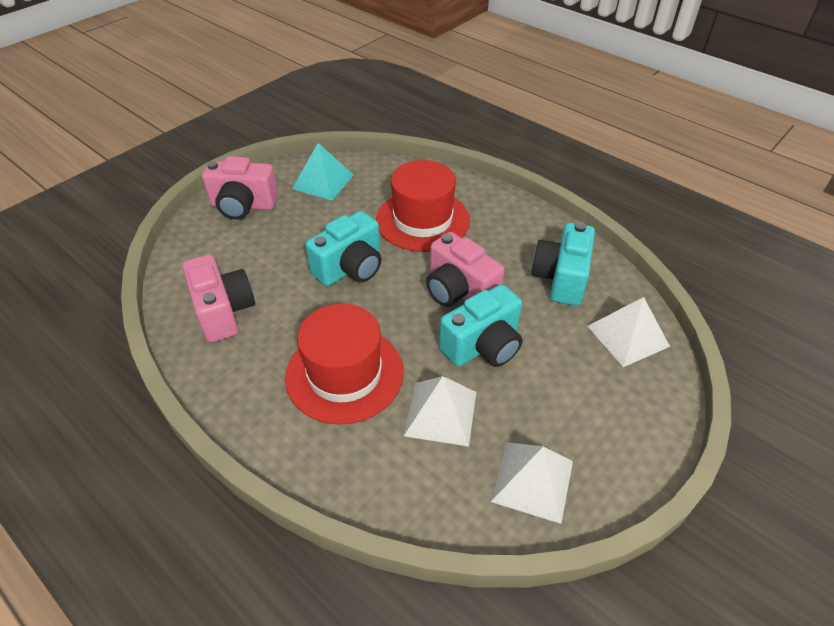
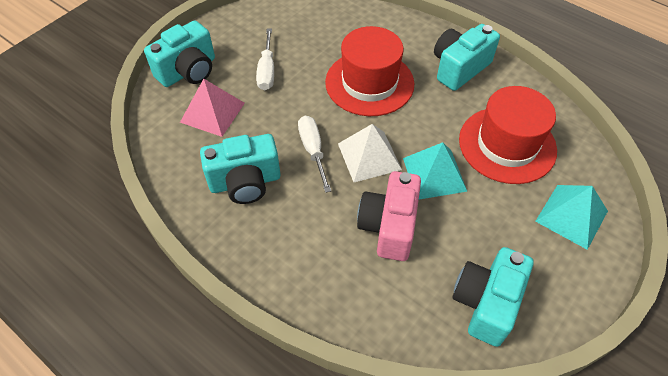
pink camera: 3 -> 1
pink pyramid: 0 -> 1
turquoise camera: 3 -> 4
turquoise pyramid: 1 -> 2
white pyramid: 3 -> 1
white screwdriver: 0 -> 2

